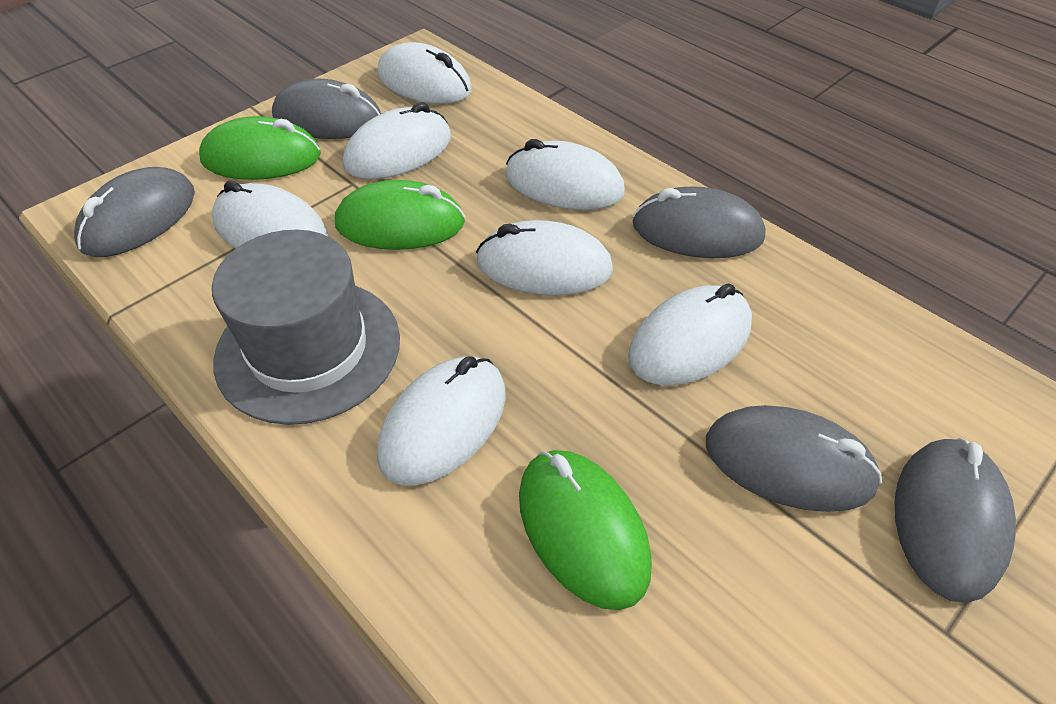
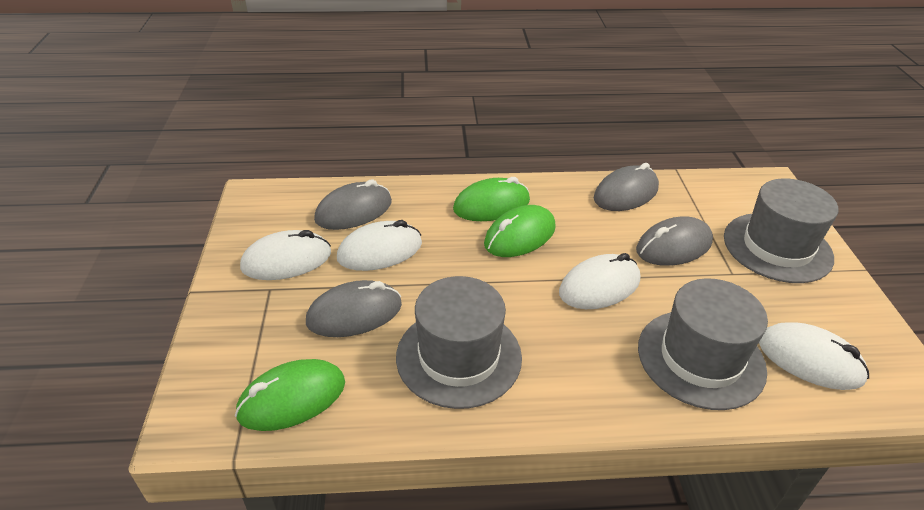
grey hat: 1 -> 3
grey mouse: 5 -> 4
white mouse: 7 -> 4

